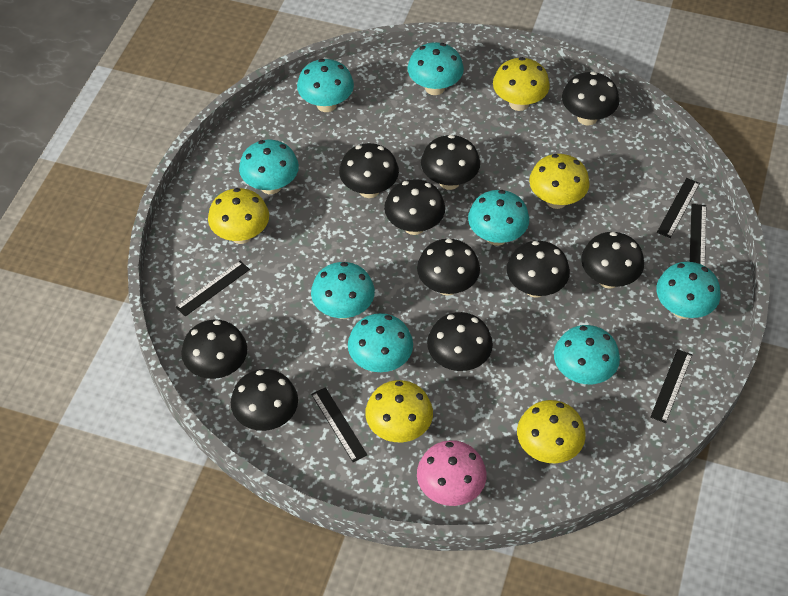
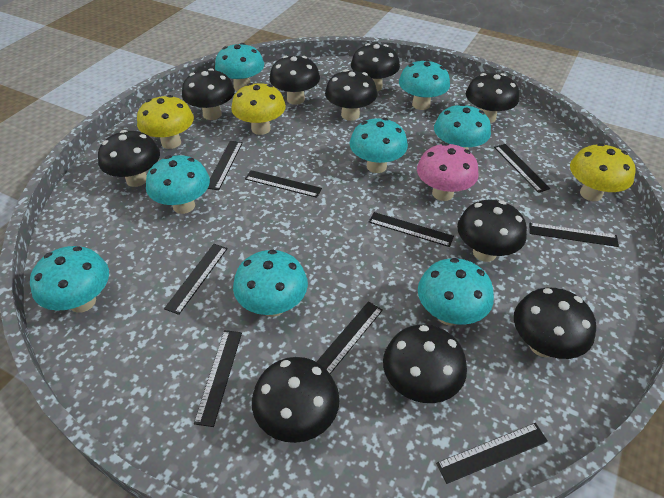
black ruler: 5 -> 9
yellow mushroom: 5 -> 3

